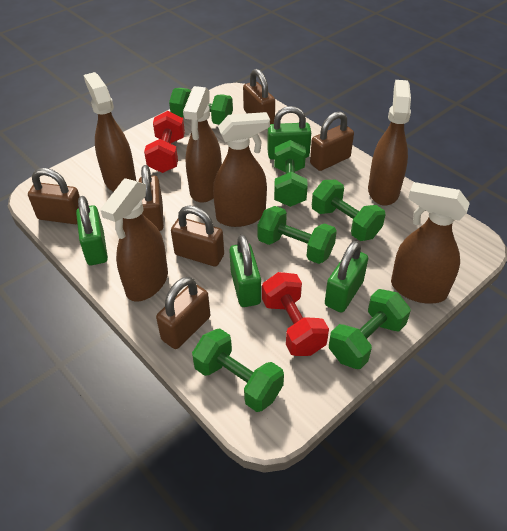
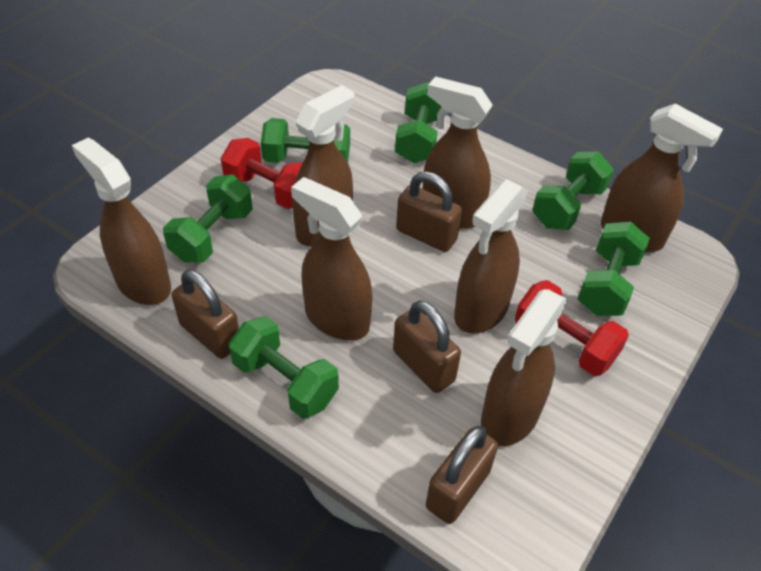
brown padlock: 6 -> 4
brown spray bottle: 6 -> 7
green padlock: 4 -> 0

